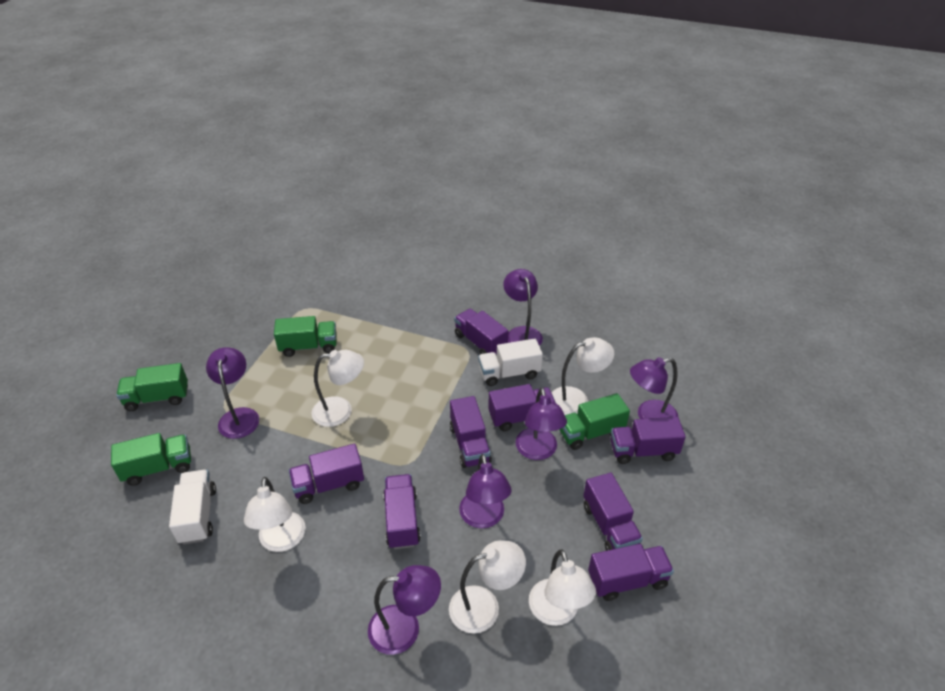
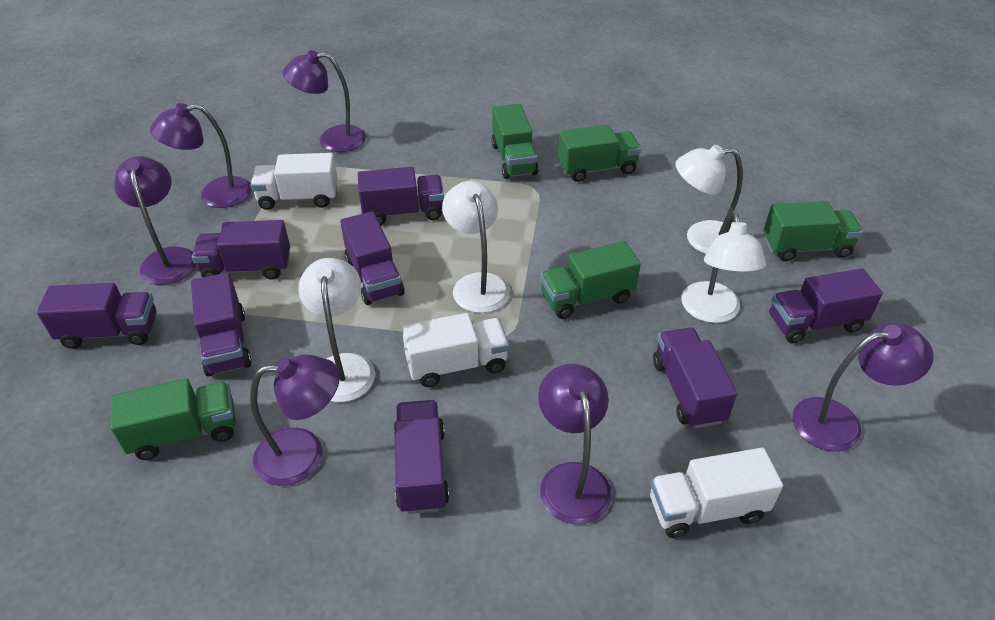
green truck: 4 -> 5
white lamp: 5 -> 4
white truck: 2 -> 3

